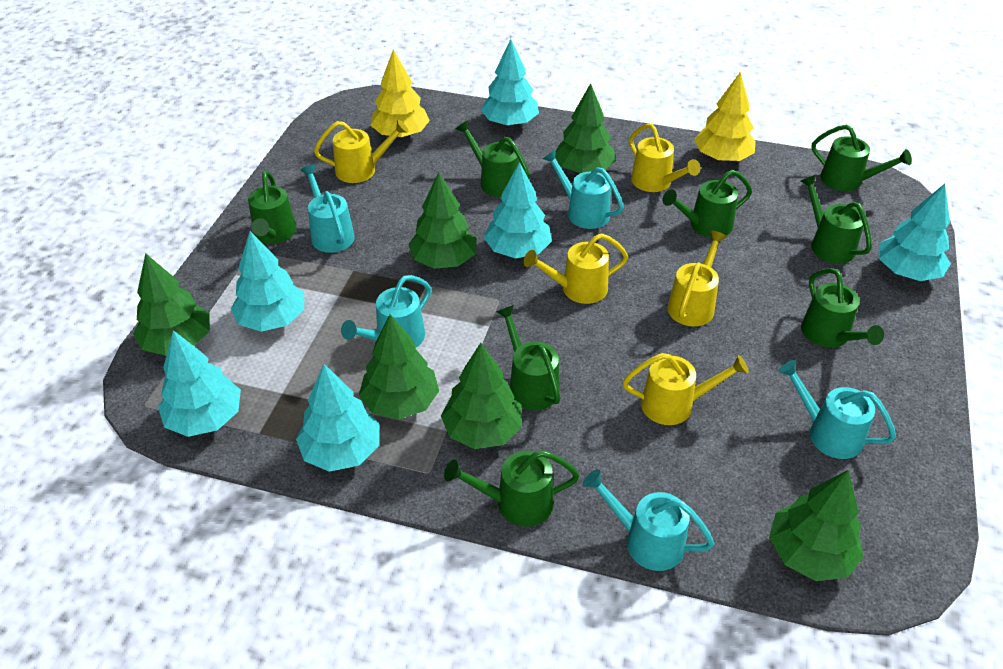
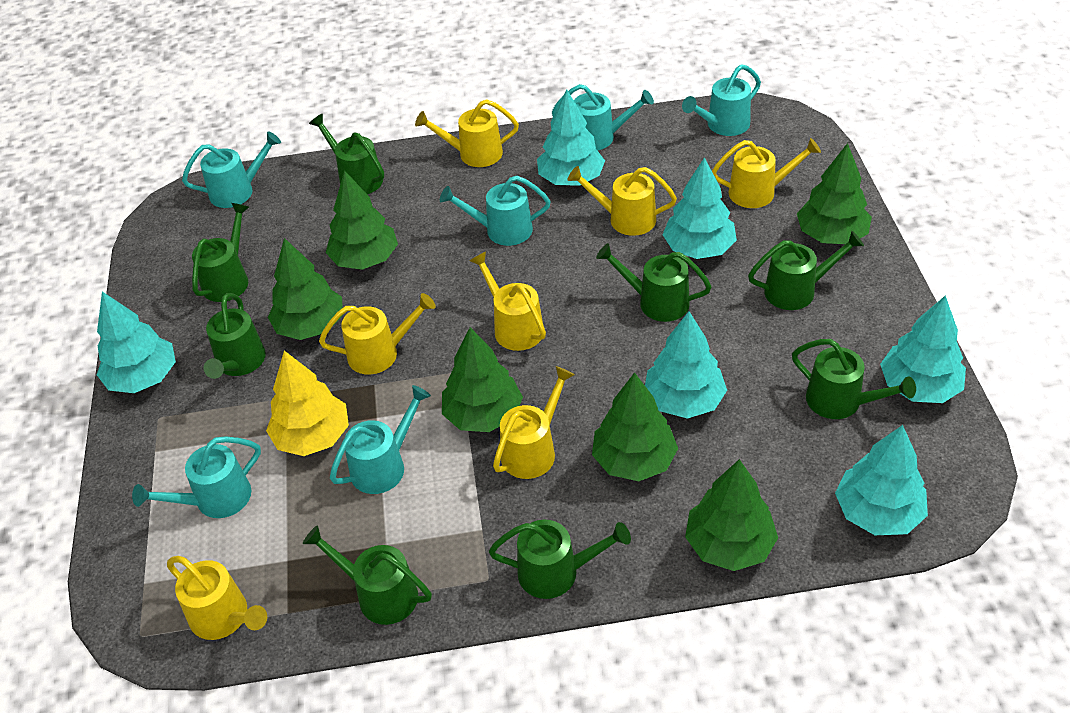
turquoise watering can: 5 -> 6
yellow tree: 2 -> 1
yellow watering can: 5 -> 7

